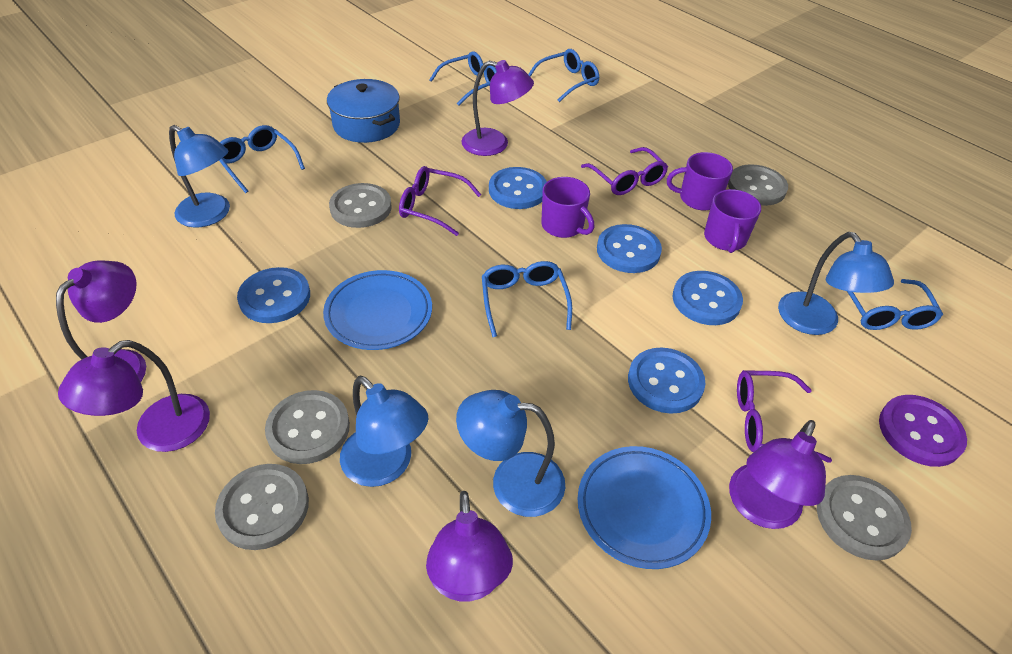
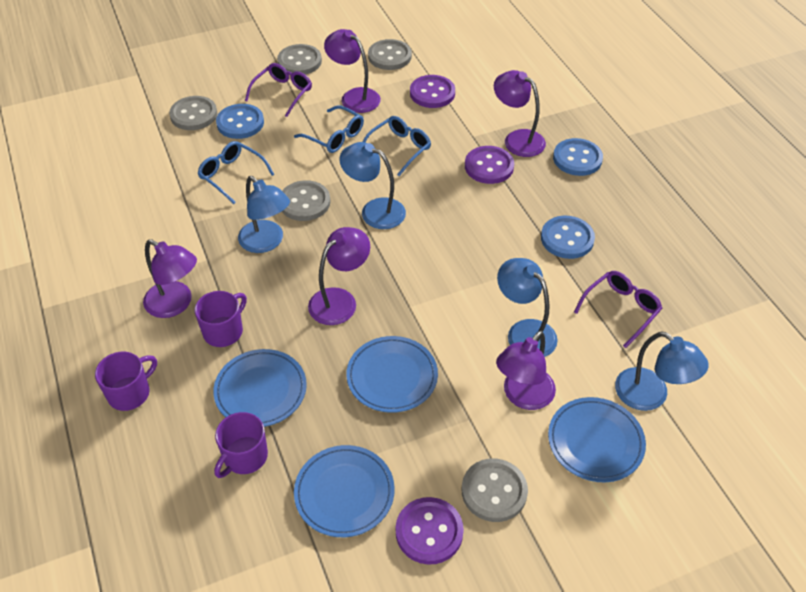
blue button: 5 -> 3
blue glasses: 5 -> 3
blue plate: 2 -> 4
blue pot: 1 -> 0
purple button: 1 -> 3
purple glasses: 3 -> 2

